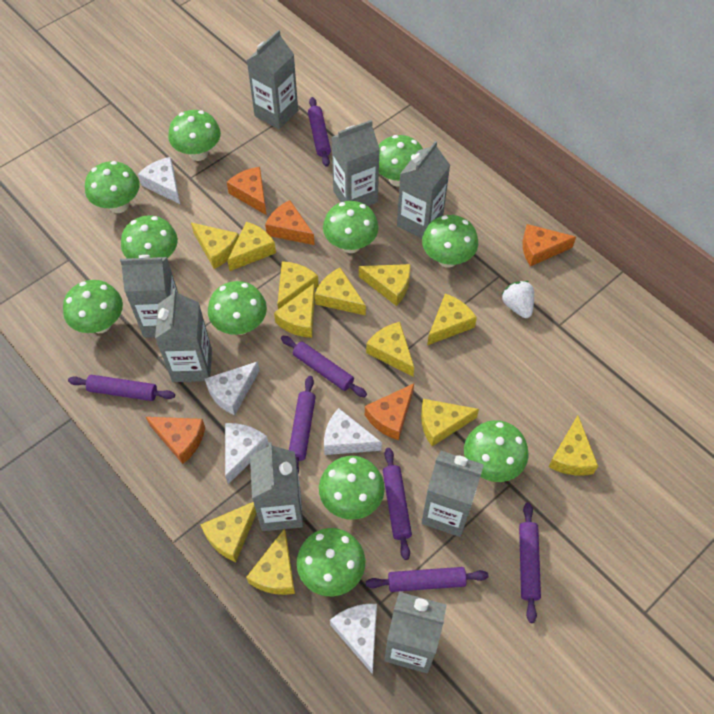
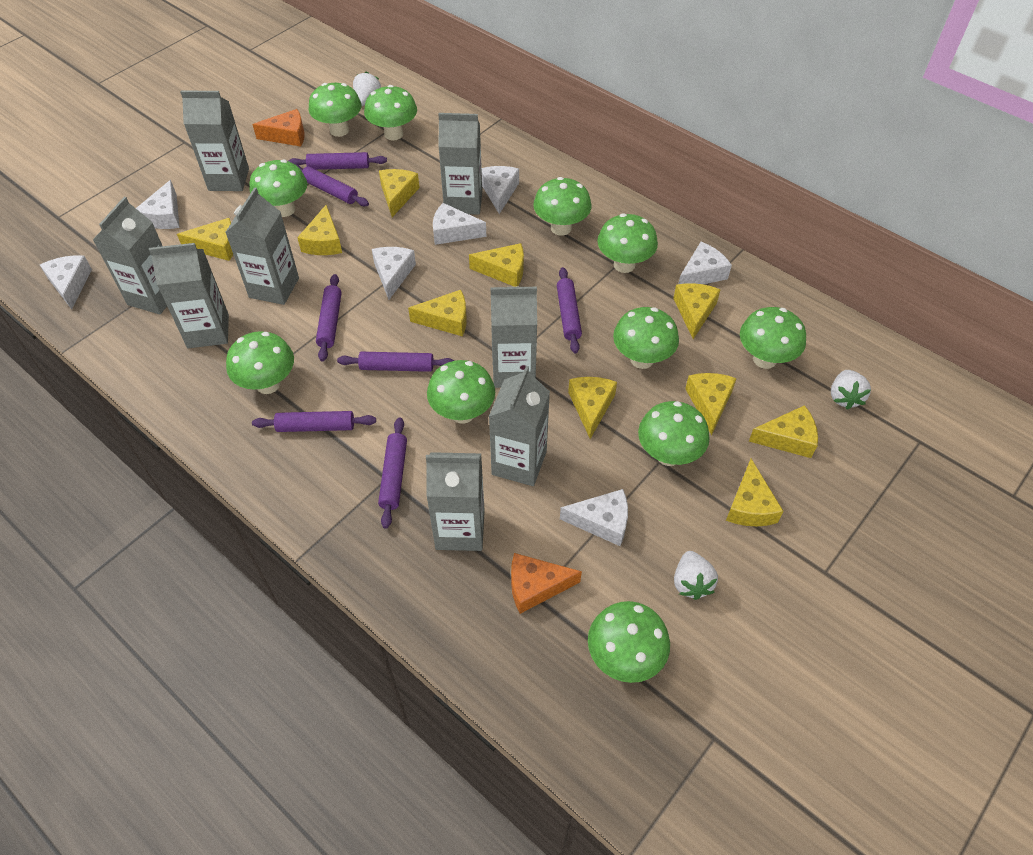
orange cheese: 5 -> 2
white cheese: 5 -> 7
white strawberry: 1 -> 3
yellow cheese: 12 -> 10

